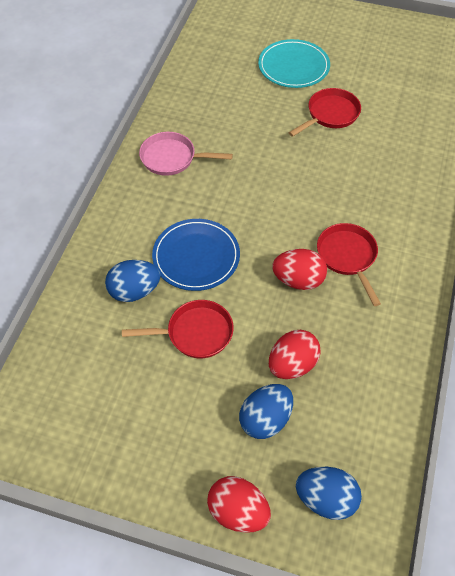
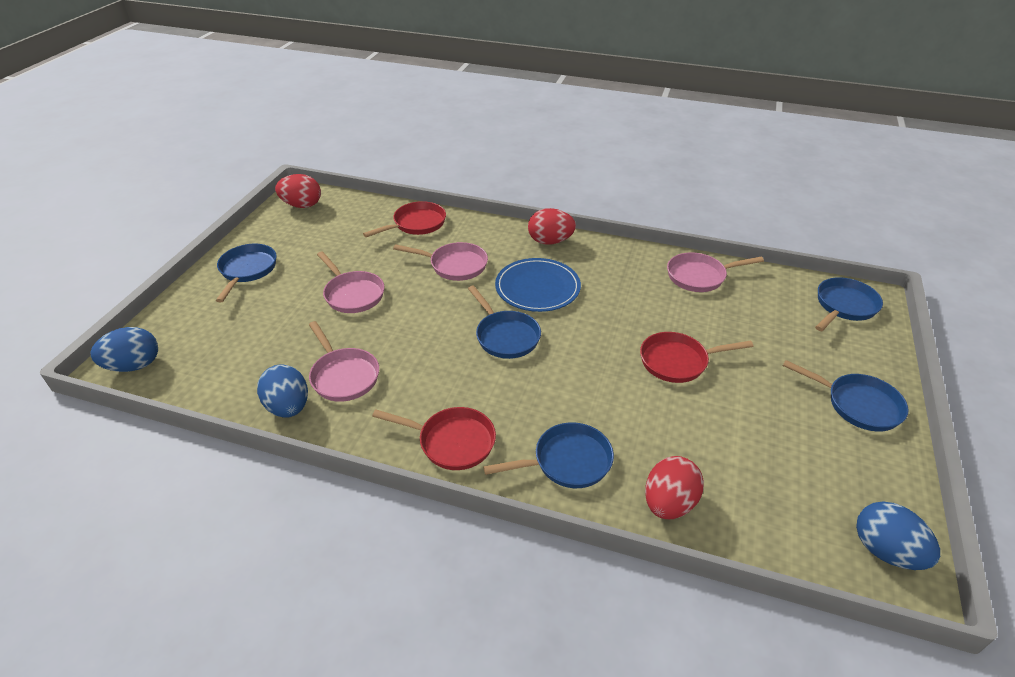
blue pan: 0 -> 5
pink pan: 1 -> 4
turquoise plate: 1 -> 0

